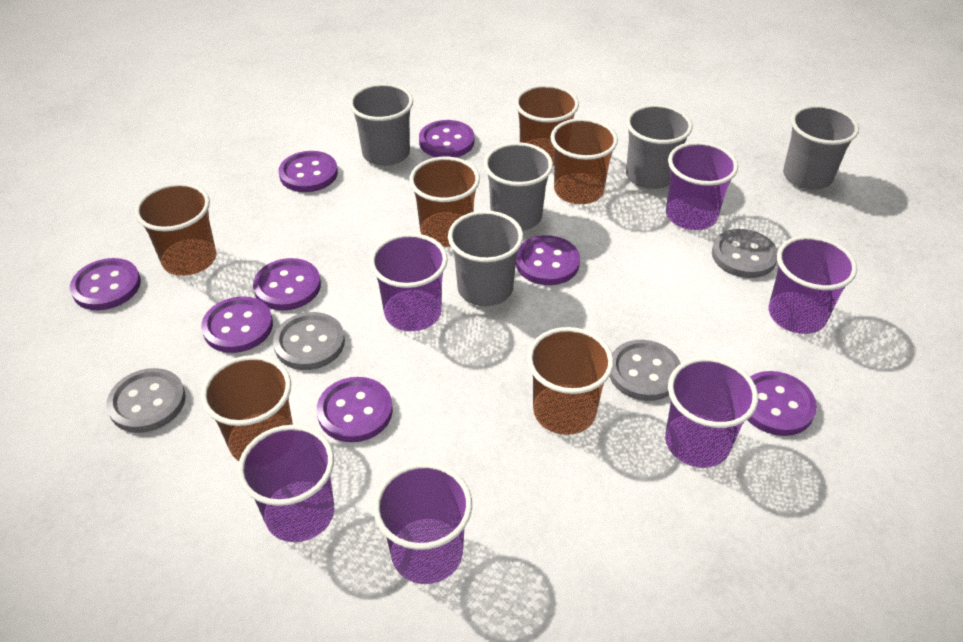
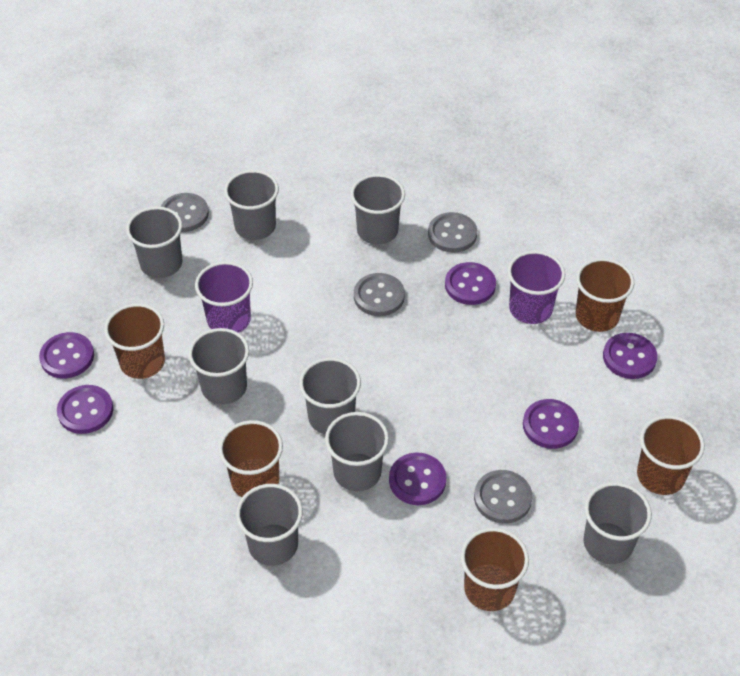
brown cup: 6 -> 5
grey cup: 5 -> 8
purple button: 8 -> 6
purple cup: 6 -> 2

